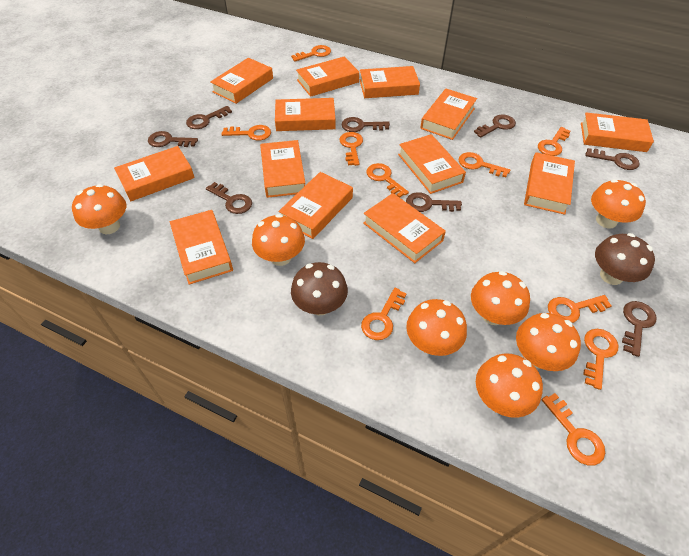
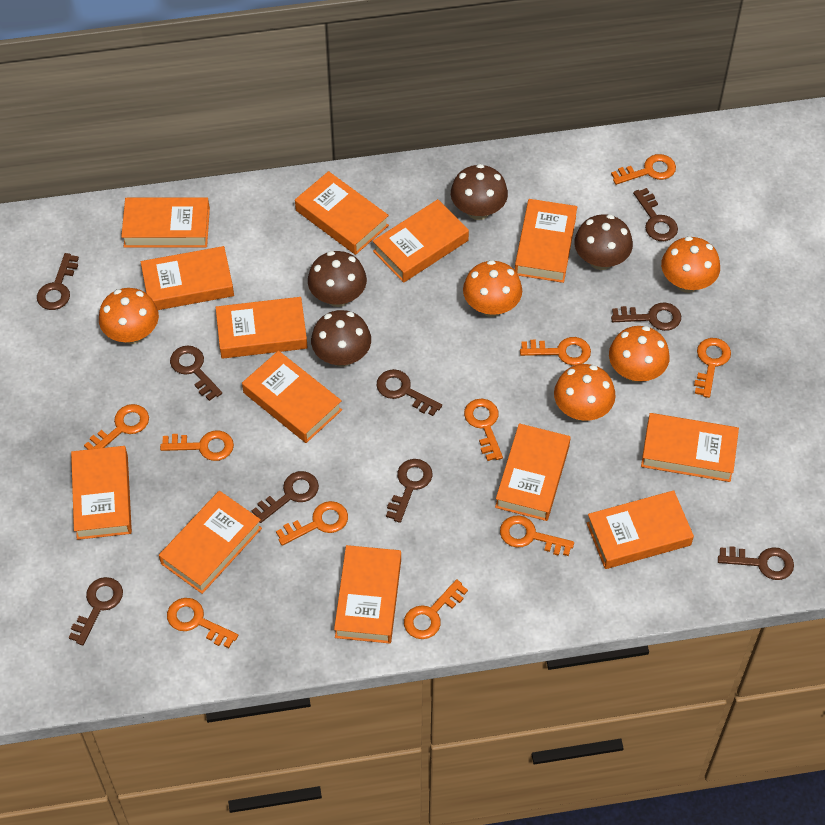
brown key: 8 -> 9
brown mushroom: 2 -> 4
orange mushroom: 7 -> 5

